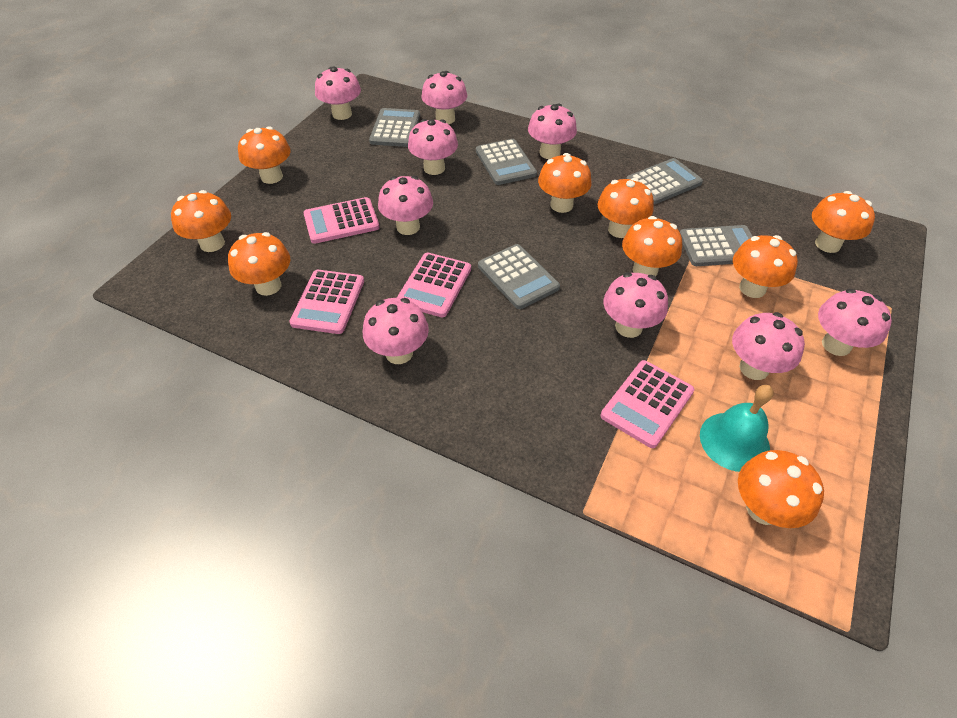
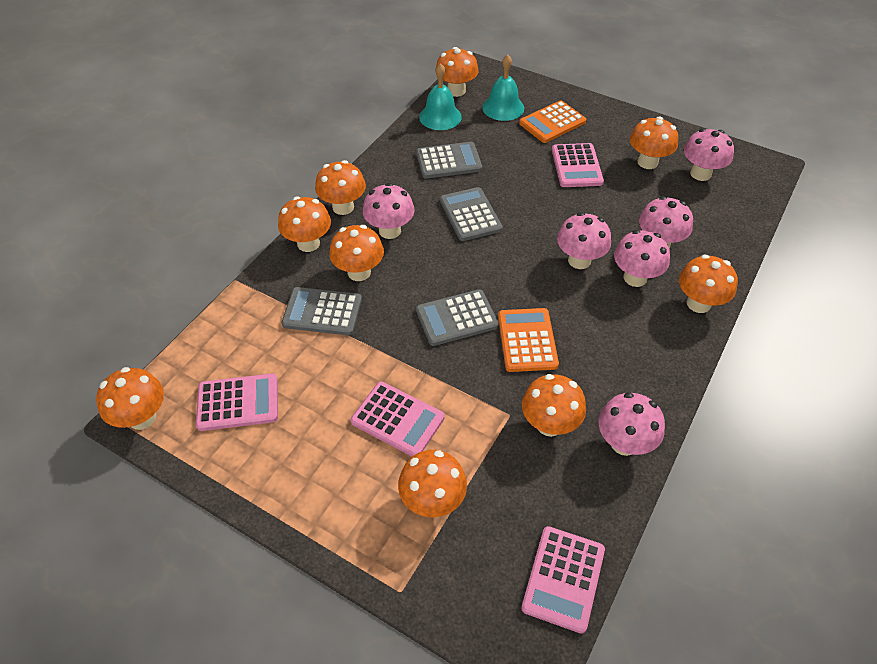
grey calculator: 5 -> 4
orange calculator: 0 -> 2
pink mushroom: 9 -> 6
turquoise bell: 1 -> 2

